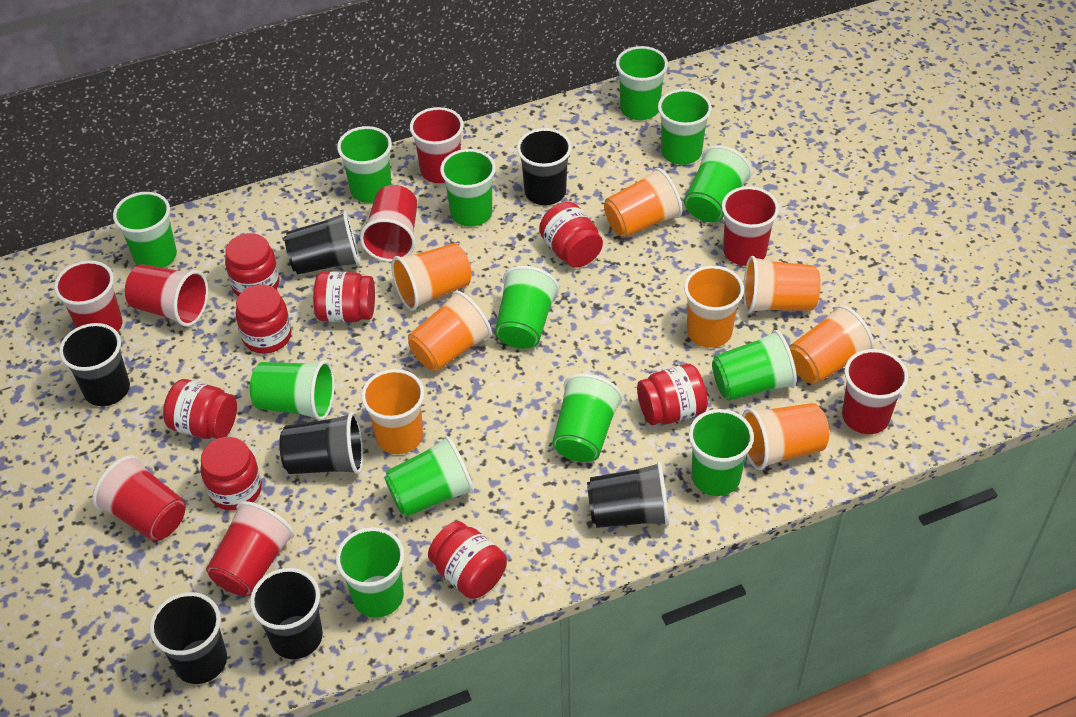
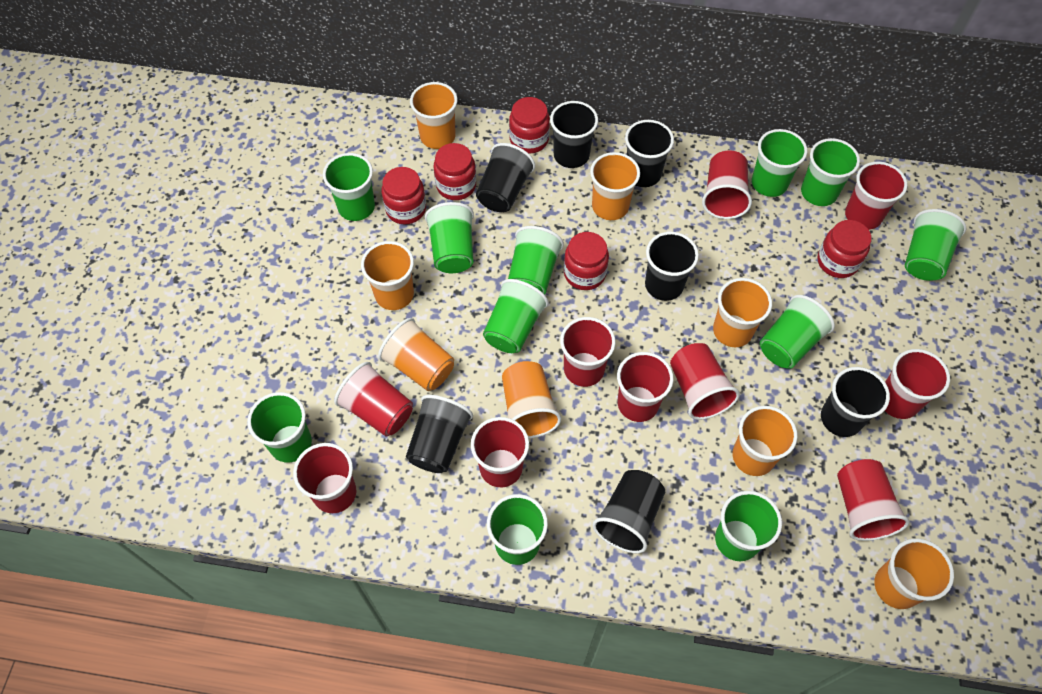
green cup: 13 -> 11
red cup: 8 -> 10
red jar: 8 -> 5

